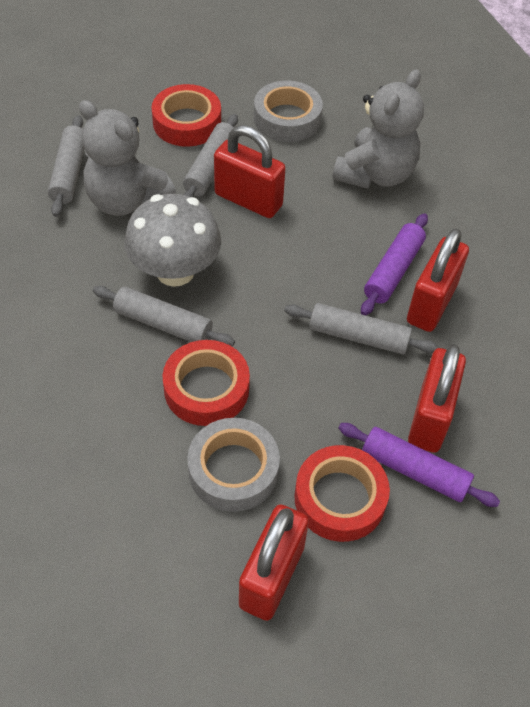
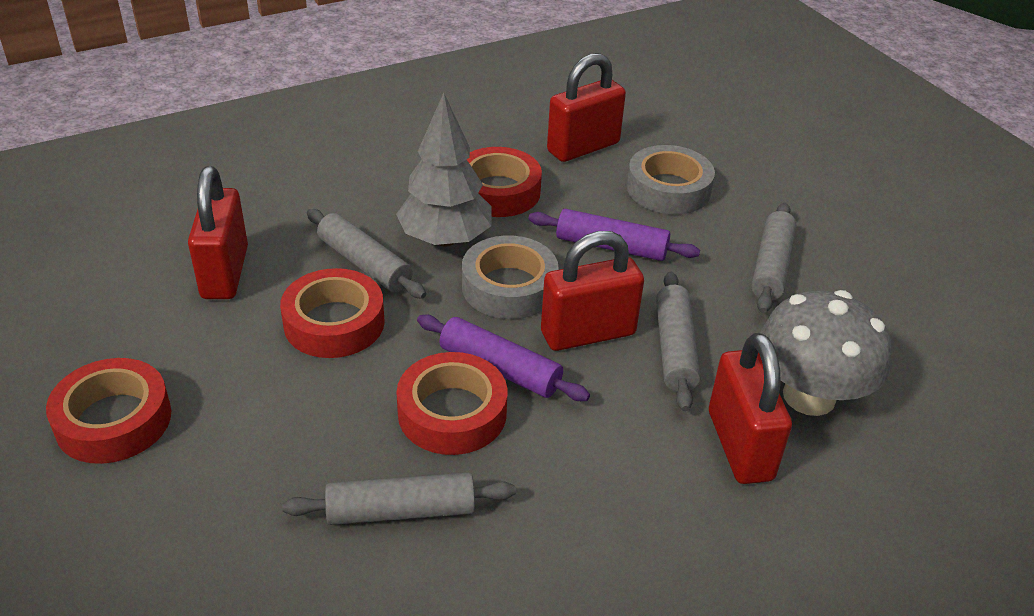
grey teddy bear: 2 -> 0
grey tree: 0 -> 1
red tape: 3 -> 4

